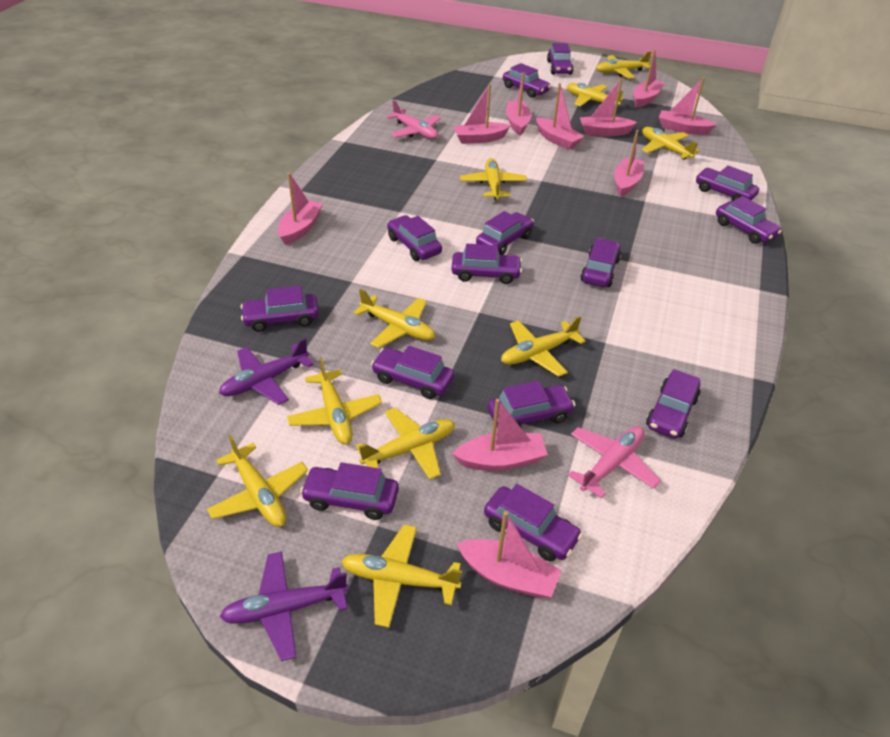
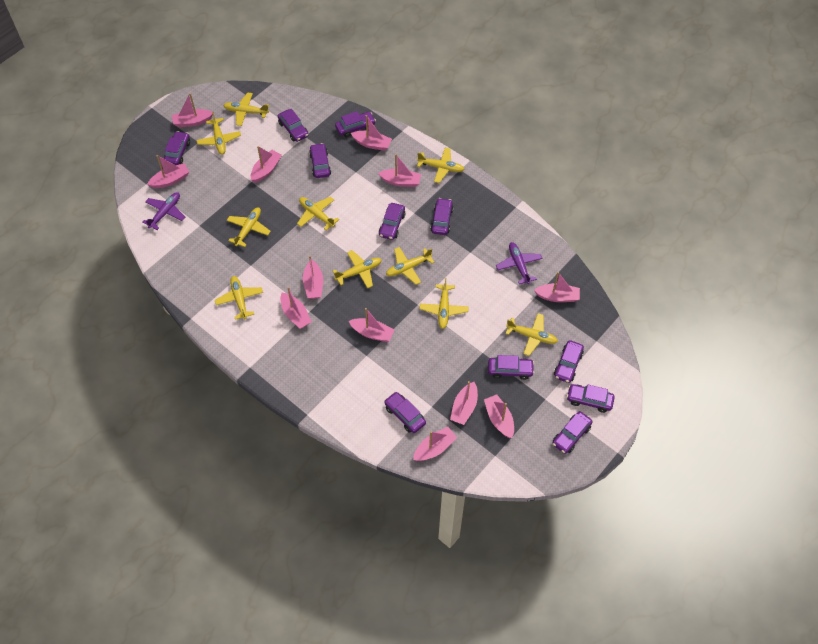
pink boat: 10 -> 12
pink plane: 2 -> 0
purple car: 14 -> 11

